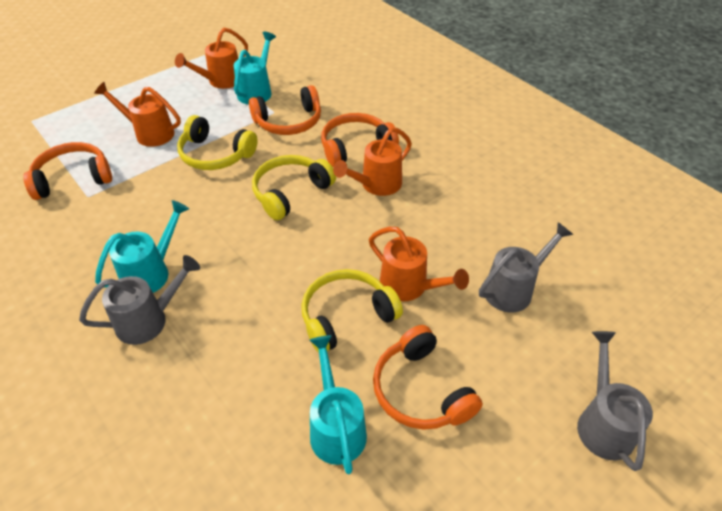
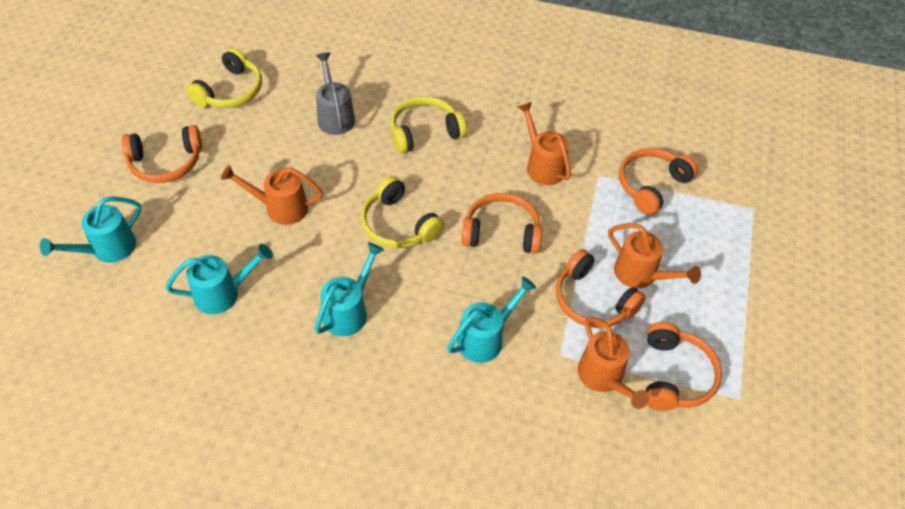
grey watering can: 3 -> 1
orange headphones: 4 -> 5
turquoise watering can: 3 -> 4

